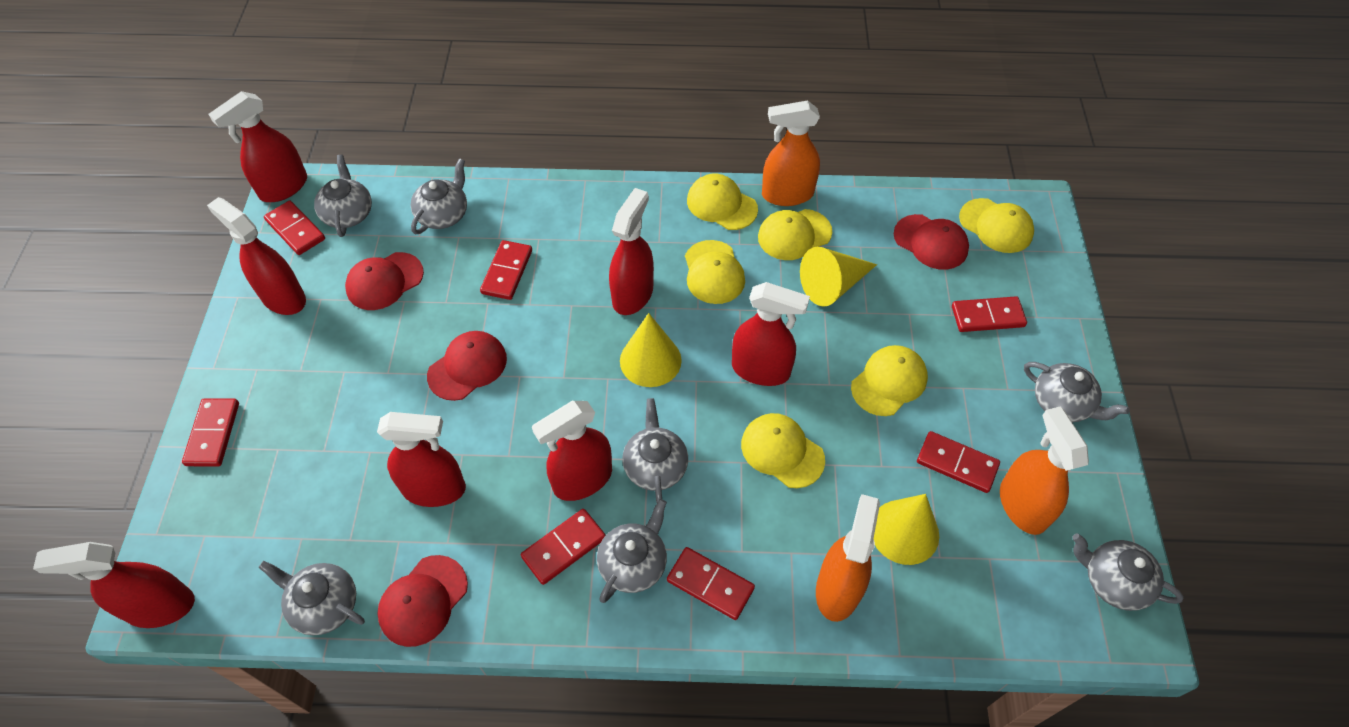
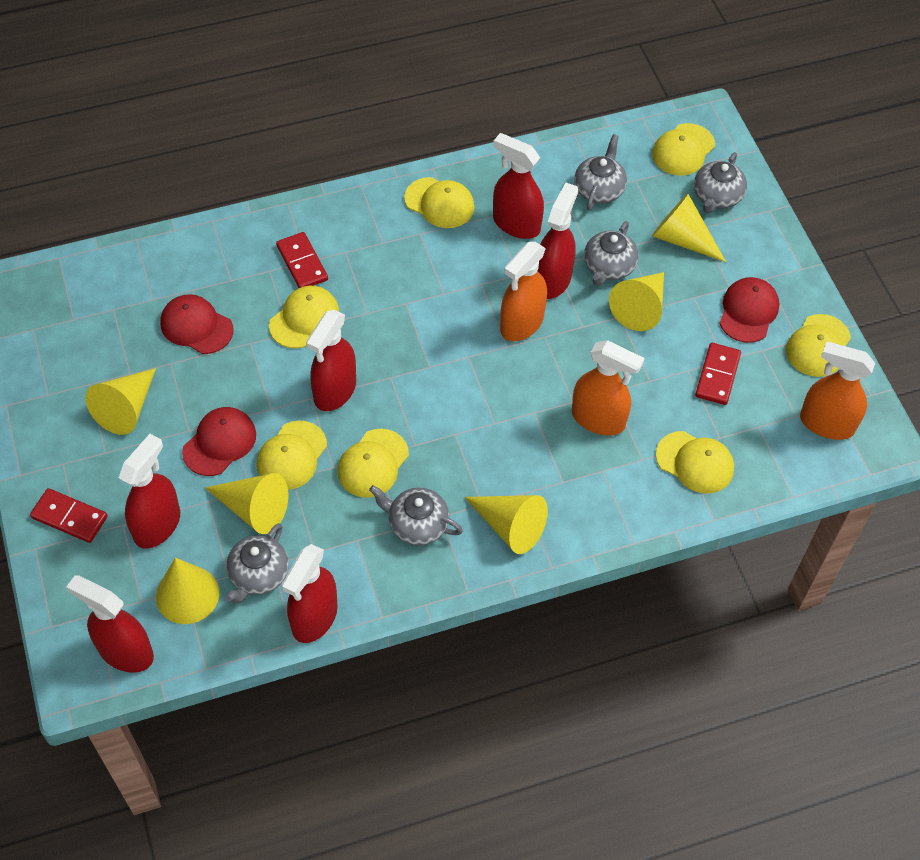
grey teapot: 7 -> 5
red cap: 4 -> 3
red domino: 7 -> 3
red spray bottle: 7 -> 6
yellow cap: 6 -> 7
yellow cone: 3 -> 6

